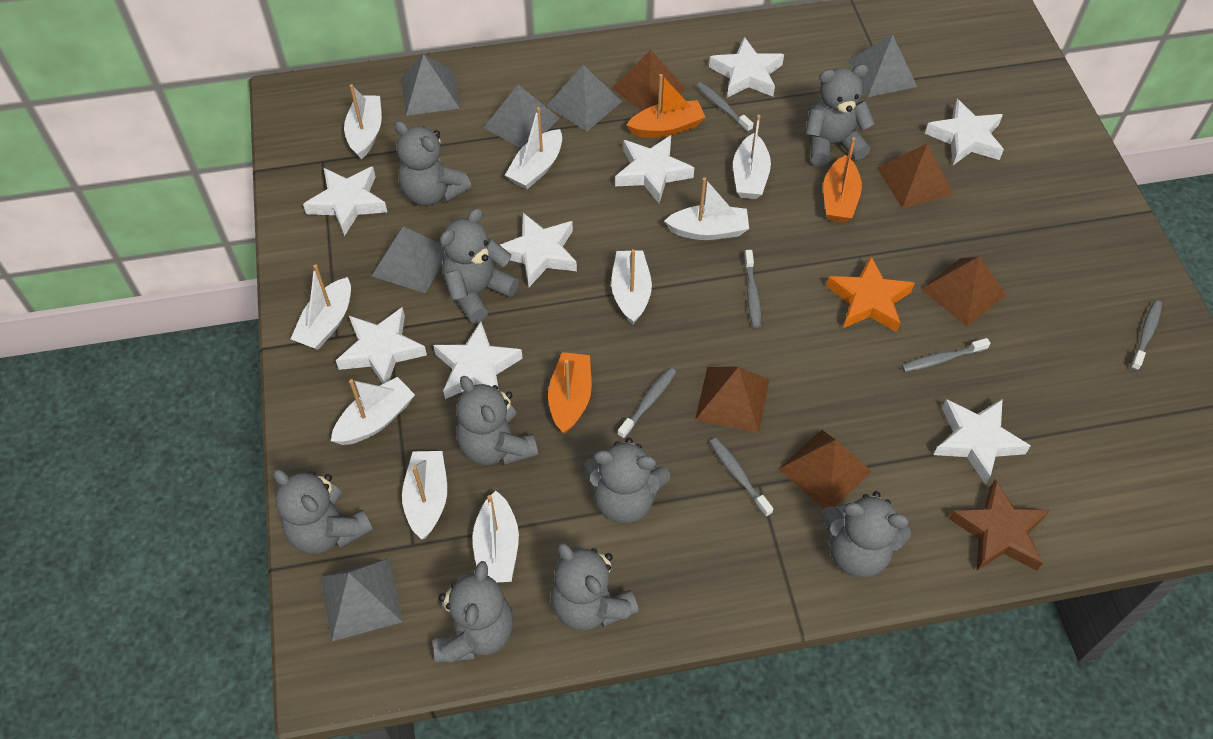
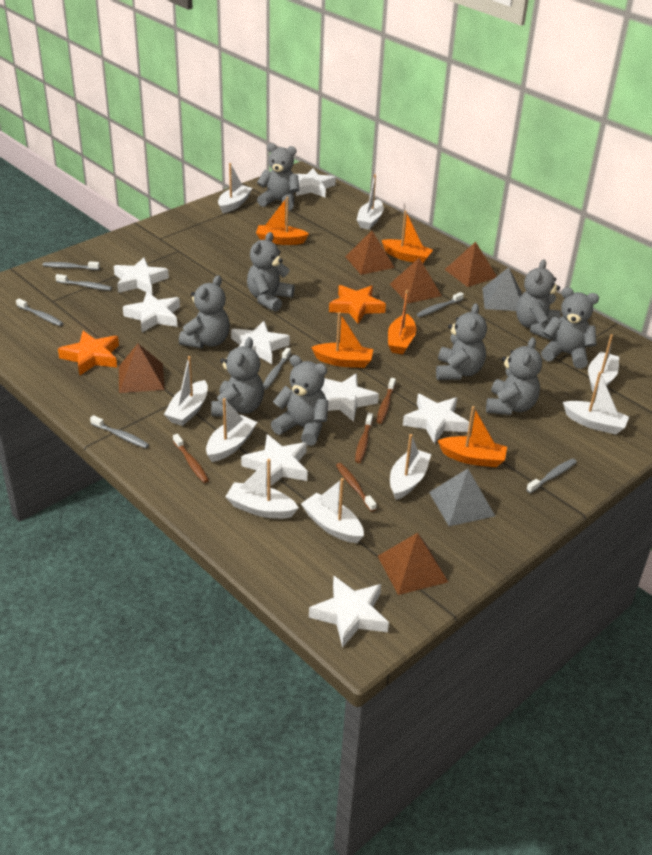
brown star: 1 -> 0
brown toothbrush: 0 -> 4
grey pyramid: 6 -> 2
grey toothbrush: 6 -> 7
orange boat: 3 -> 5
orange star: 1 -> 2

